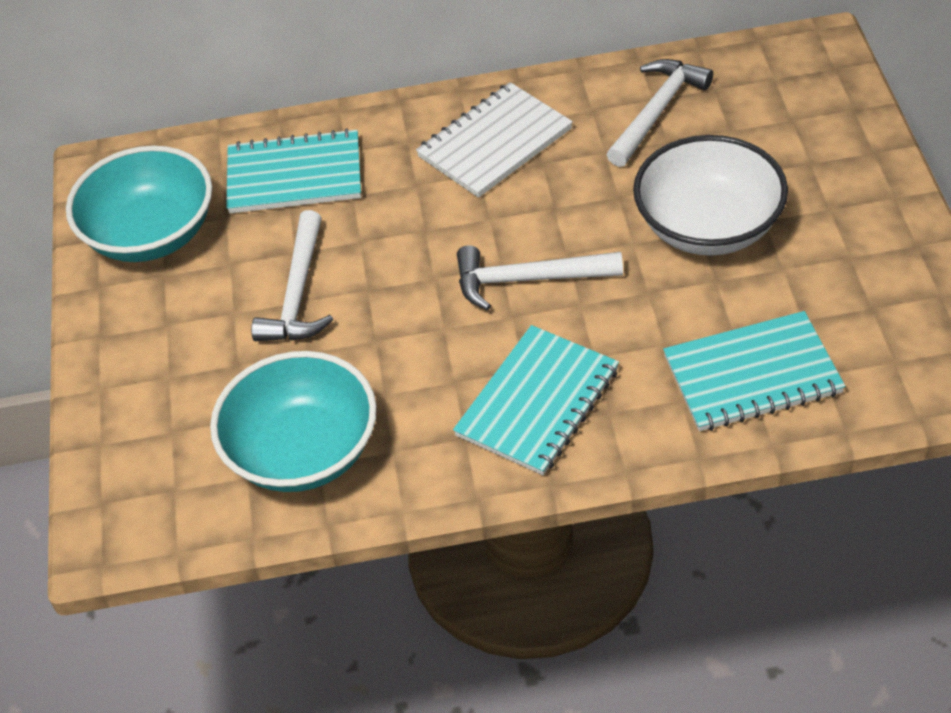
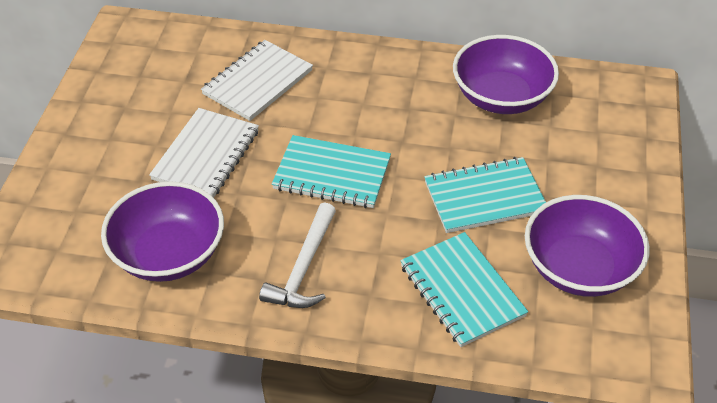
purple bowl: 0 -> 3
turquoise bowl: 2 -> 0
white bowl: 1 -> 0
white hammer: 3 -> 1
white notebook: 1 -> 2

